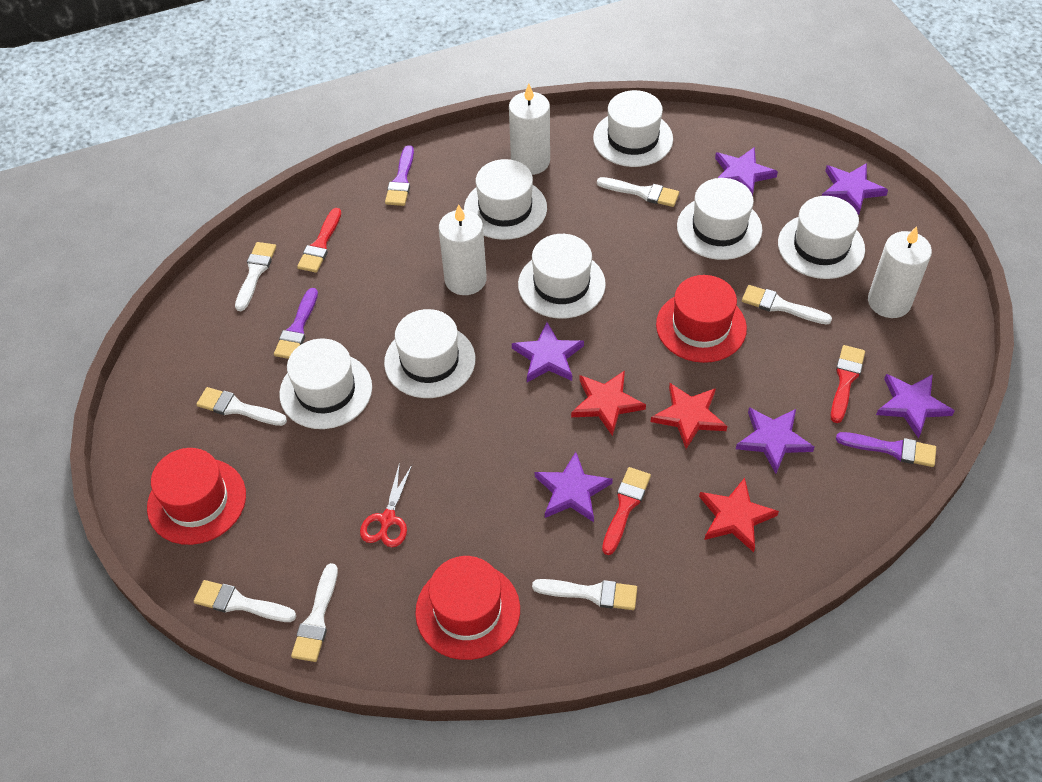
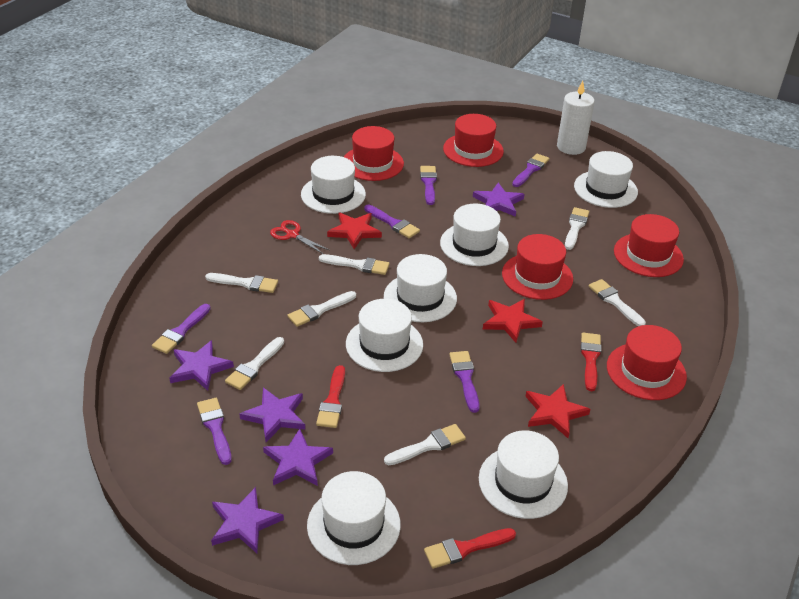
purple brush: 3 -> 6
purple star: 6 -> 5
red hat: 3 -> 5
white candle: 3 -> 1

